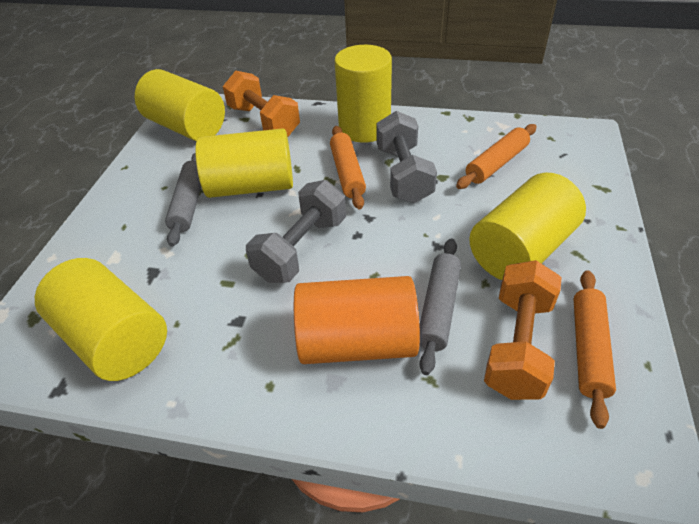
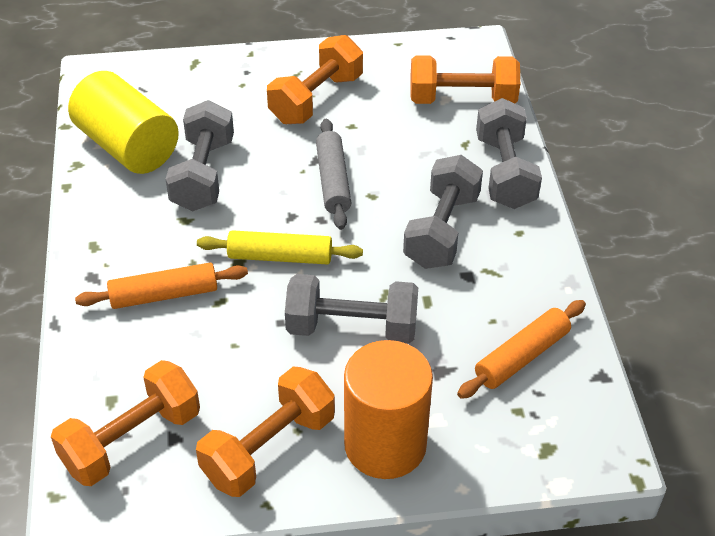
grey dumbbell: 2 -> 4
grey rolling pin: 2 -> 1
orange dumbbell: 2 -> 4
orange rolling pin: 3 -> 2
yellow cylinder: 5 -> 1
yellow rolling pin: 0 -> 1

